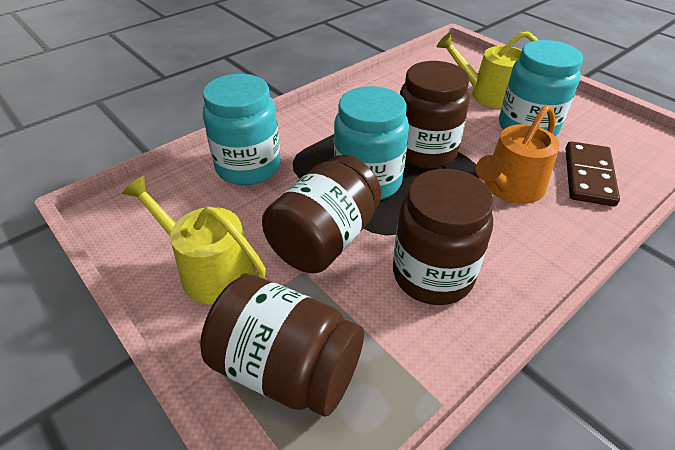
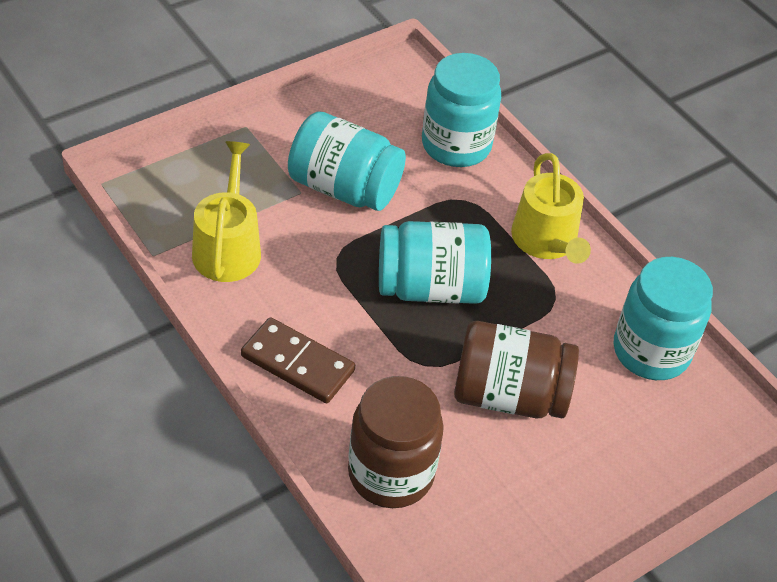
brown jar: 4 -> 2
orange watering can: 1 -> 0
turquoise jar: 3 -> 4

